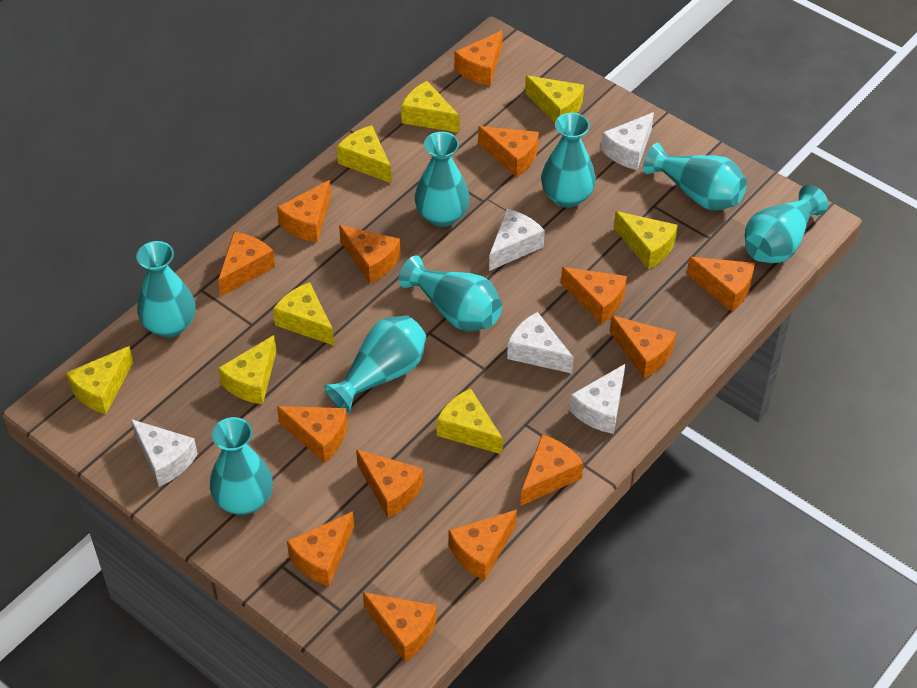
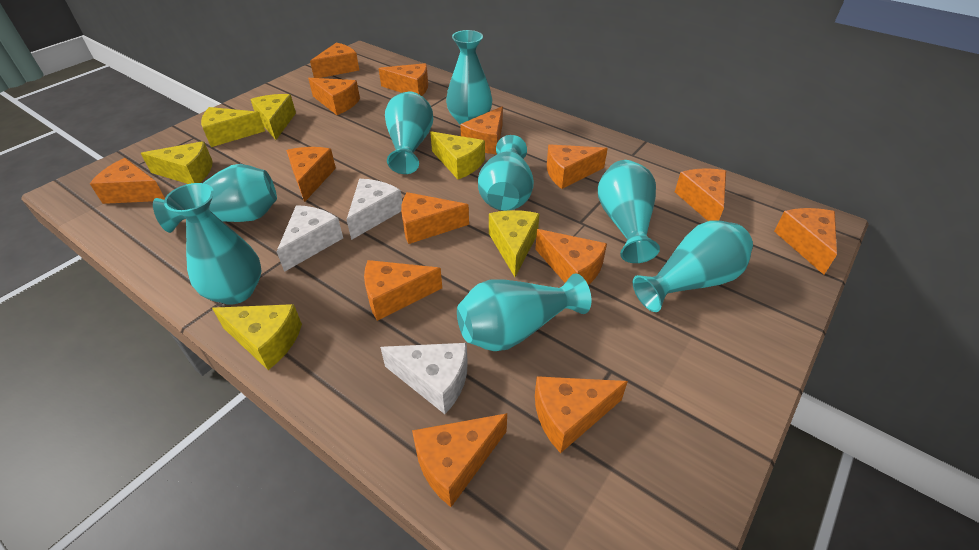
white cheese: 5 -> 3
yellow cheese: 8 -> 6

